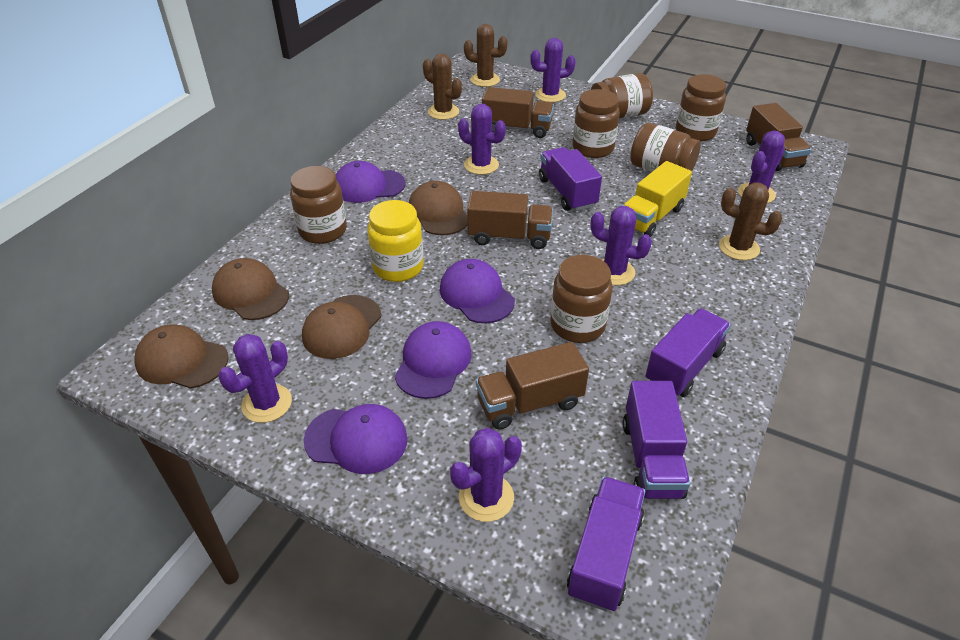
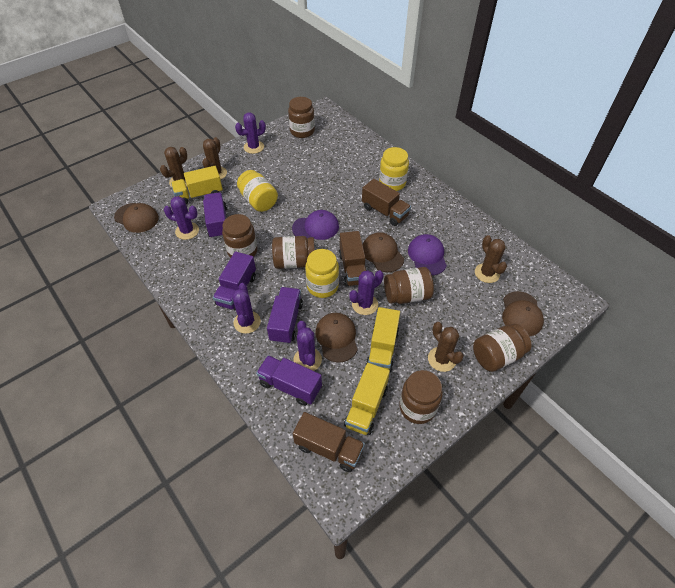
brown cactus: 3 -> 4
brown truck: 4 -> 3
purple cactus: 6 -> 5
purple cap: 4 -> 2
yellow jar: 1 -> 3
yellow truck: 1 -> 3

